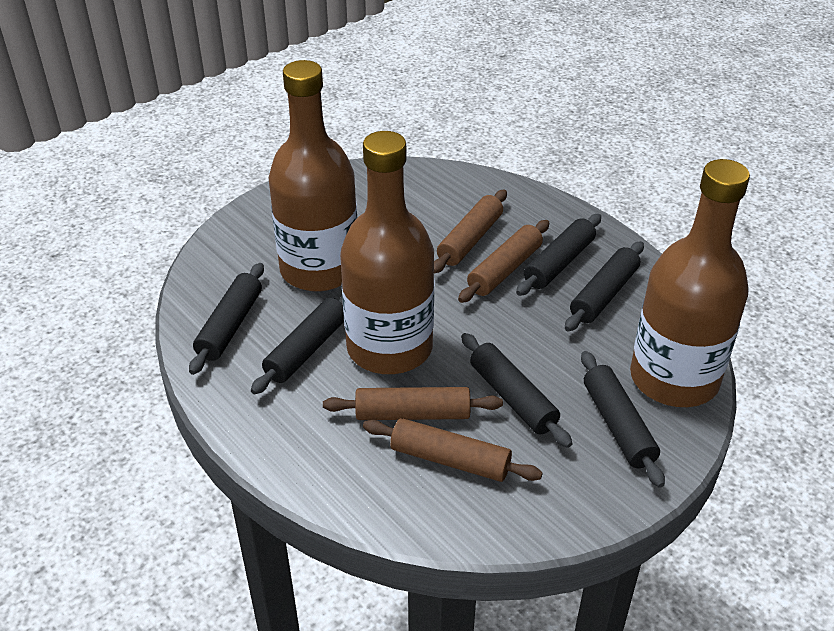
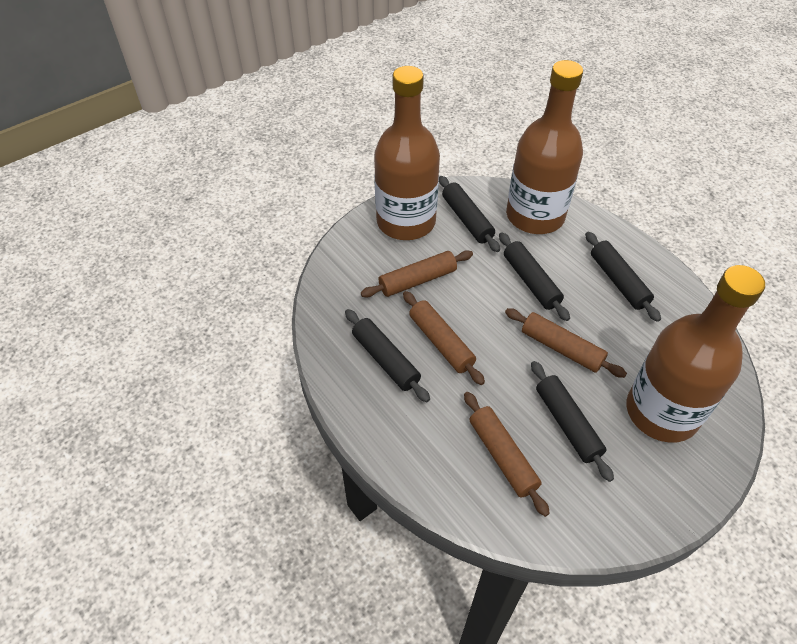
black rolling pin: 6 -> 5

